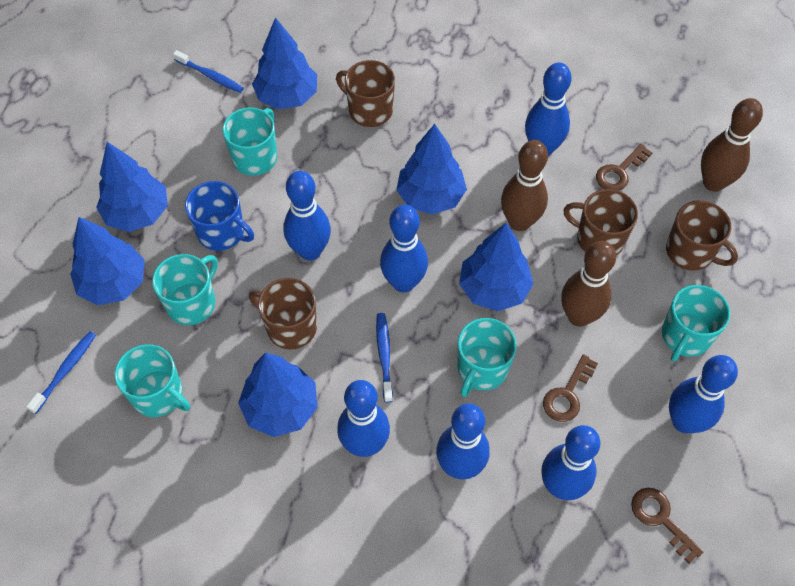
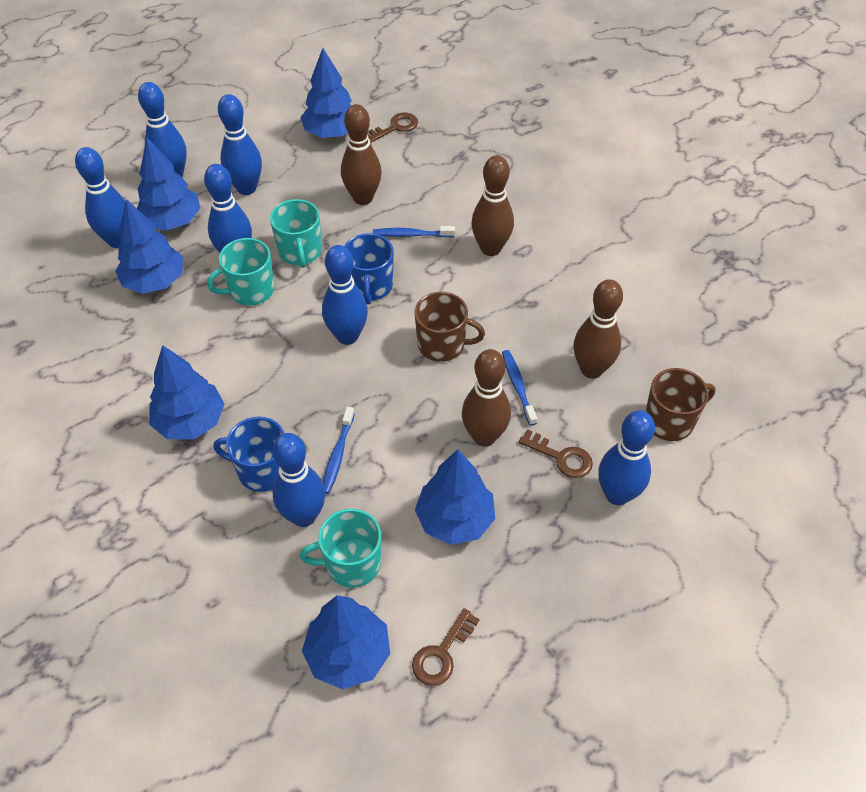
blue mug: 1 -> 2
brown bowling pin: 3 -> 4
brown mug: 4 -> 2
turquoise mug: 5 -> 3

